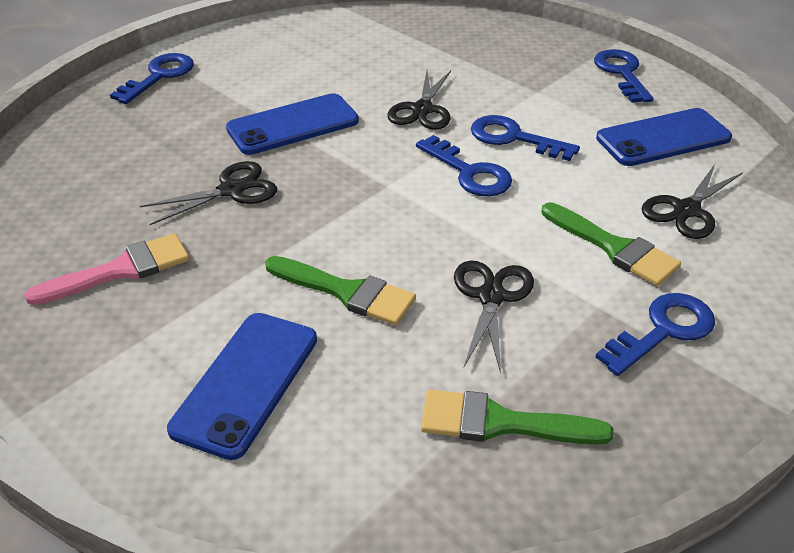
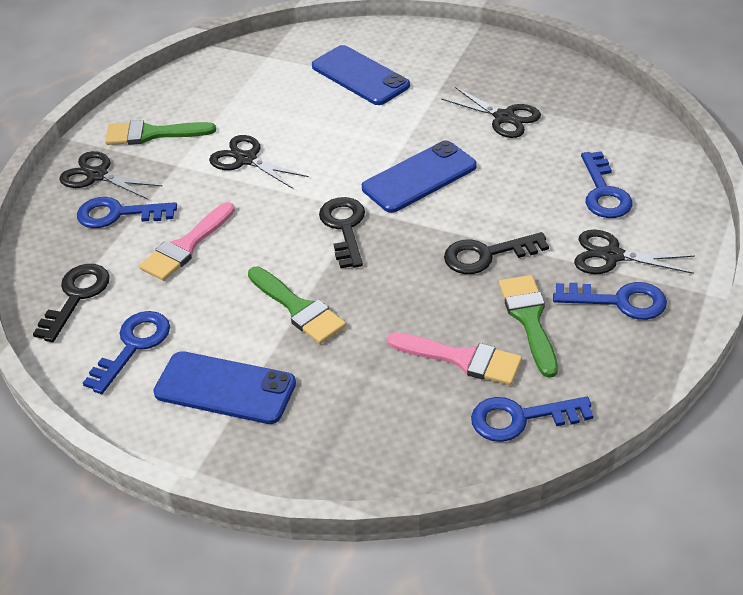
black key: 0 -> 3
pink brush: 1 -> 2

